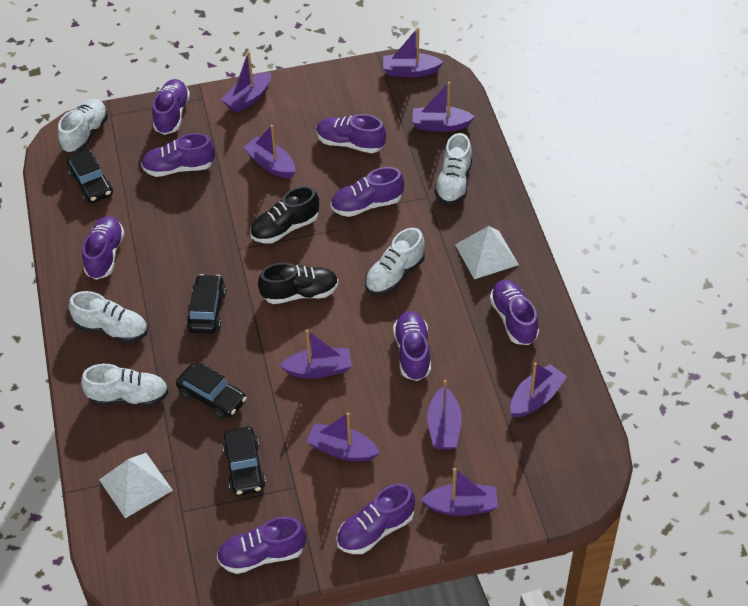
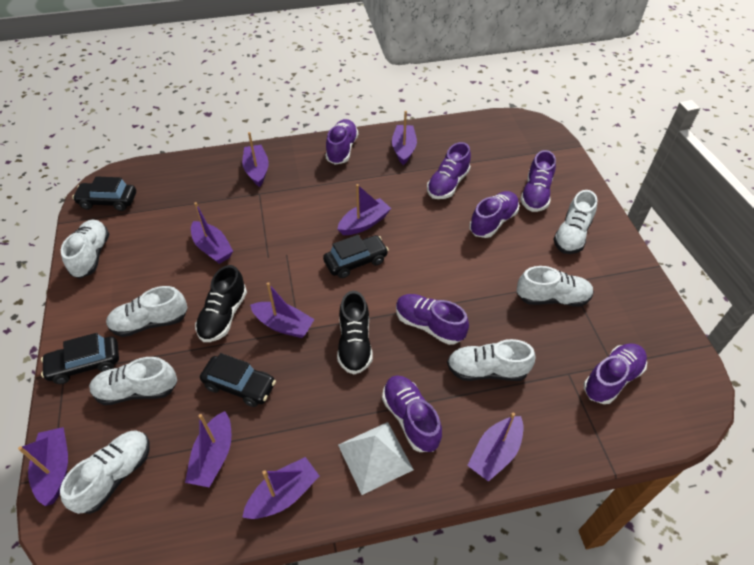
purple shoe: 9 -> 7
white pyramid: 2 -> 1
white shoe: 5 -> 7

